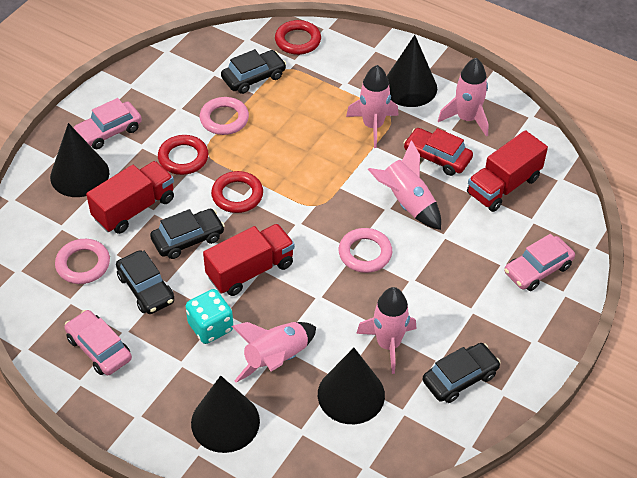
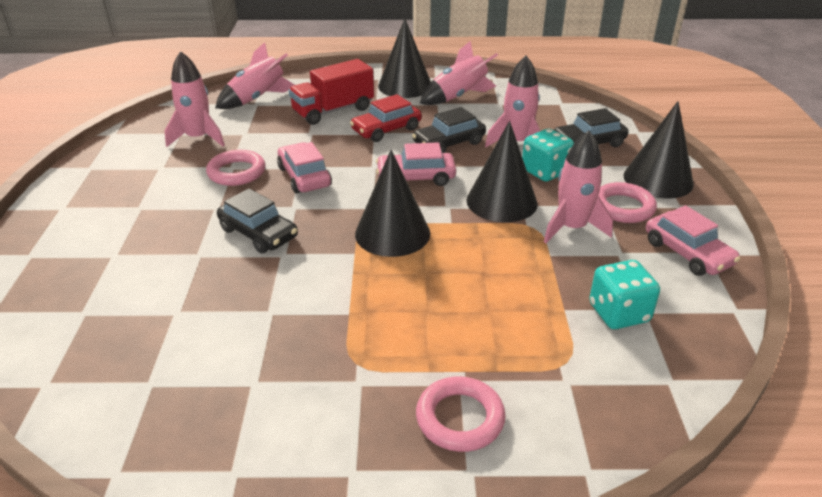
black car: 4 -> 3
red ring: 3 -> 0
red truck: 3 -> 1
turquoise dice: 1 -> 2

